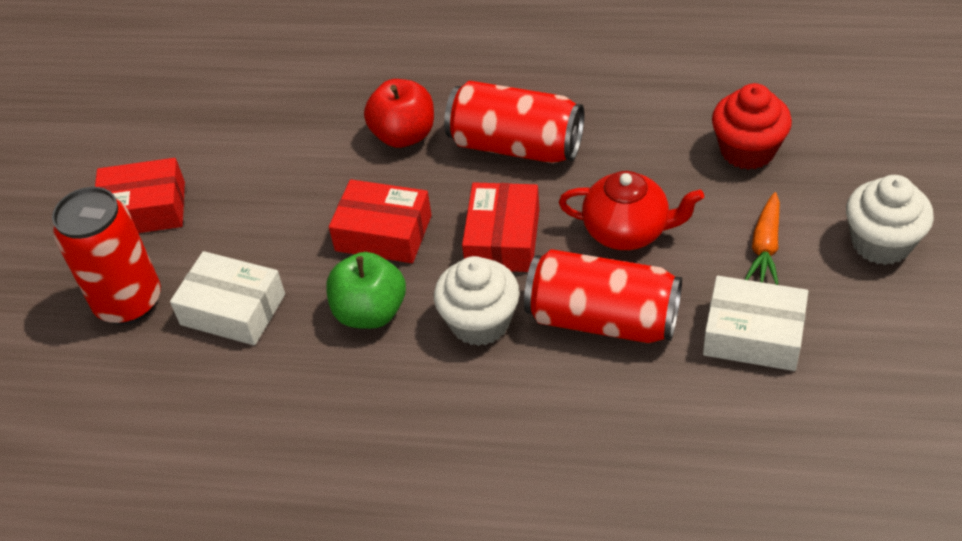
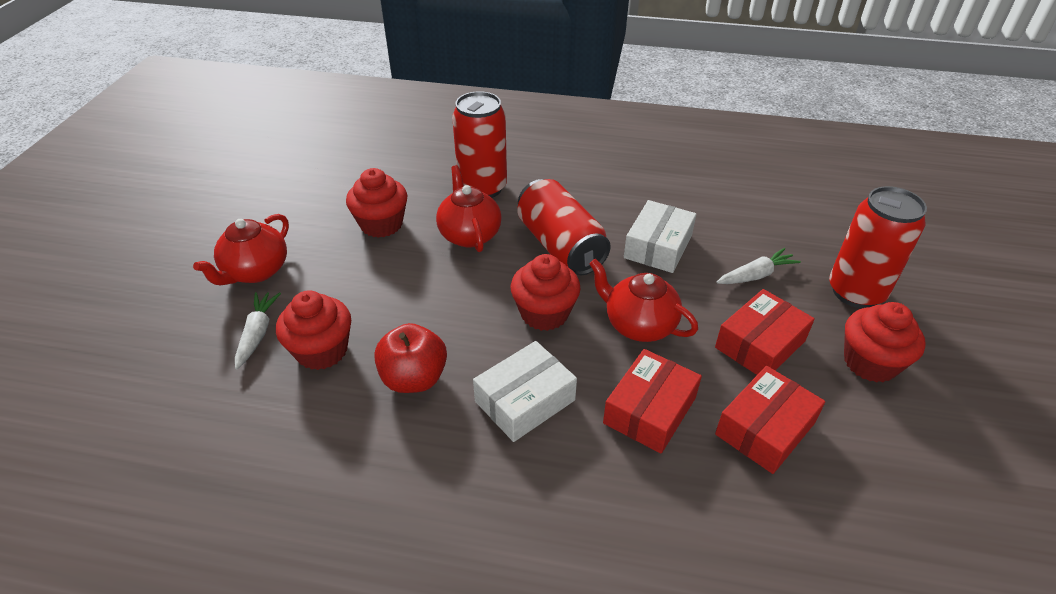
green apple: 1 -> 0
orange carrot: 1 -> 0
red cupcake: 1 -> 4
red teapot: 1 -> 3
white carrot: 0 -> 2
white cupcake: 2 -> 0

